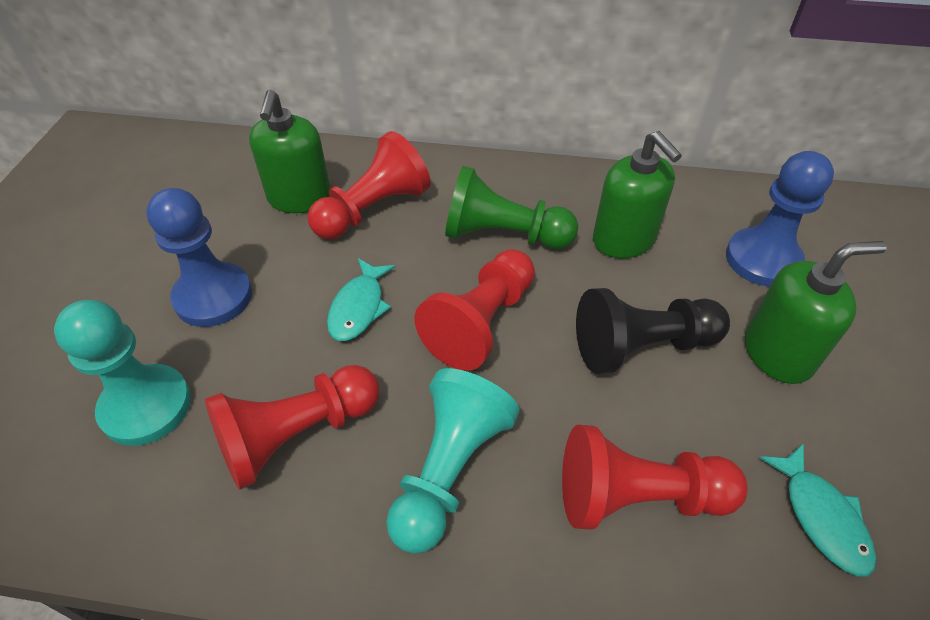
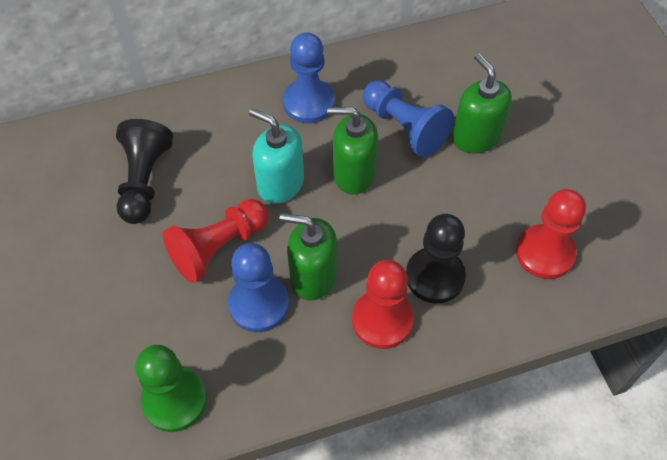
black pawn: 1 -> 2
blue pawn: 2 -> 3
red pawn: 4 -> 3
turquoise fish: 2 -> 0
turquoise pawn: 2 -> 0
turquoise soap dispenser: 0 -> 1

